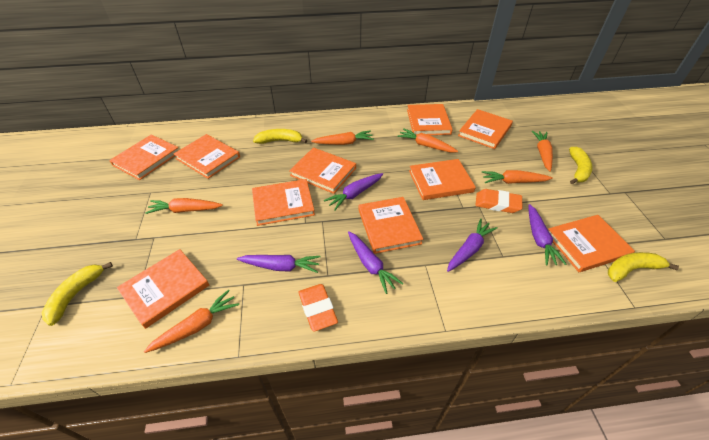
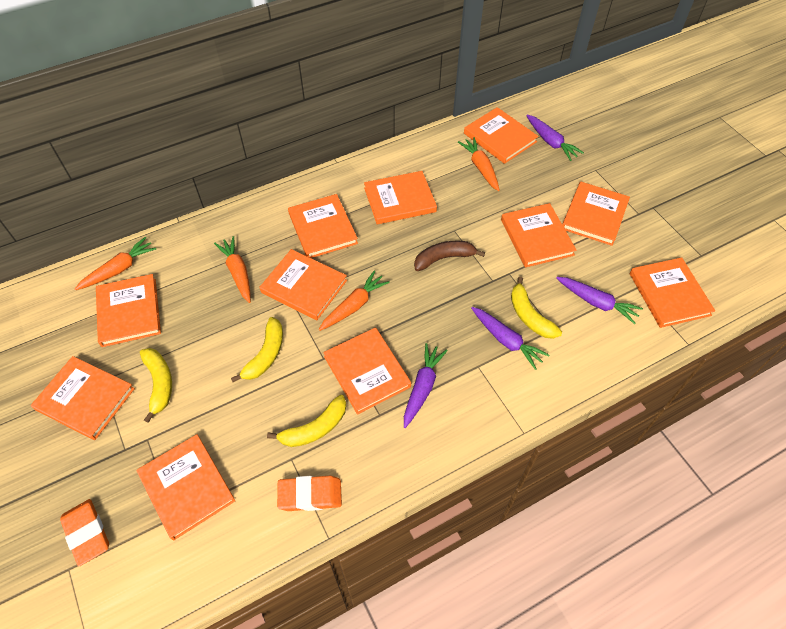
brown banana: 0 -> 1
orange book: 10 -> 11
orange carrot: 6 -> 4
purple carrot: 5 -> 4

